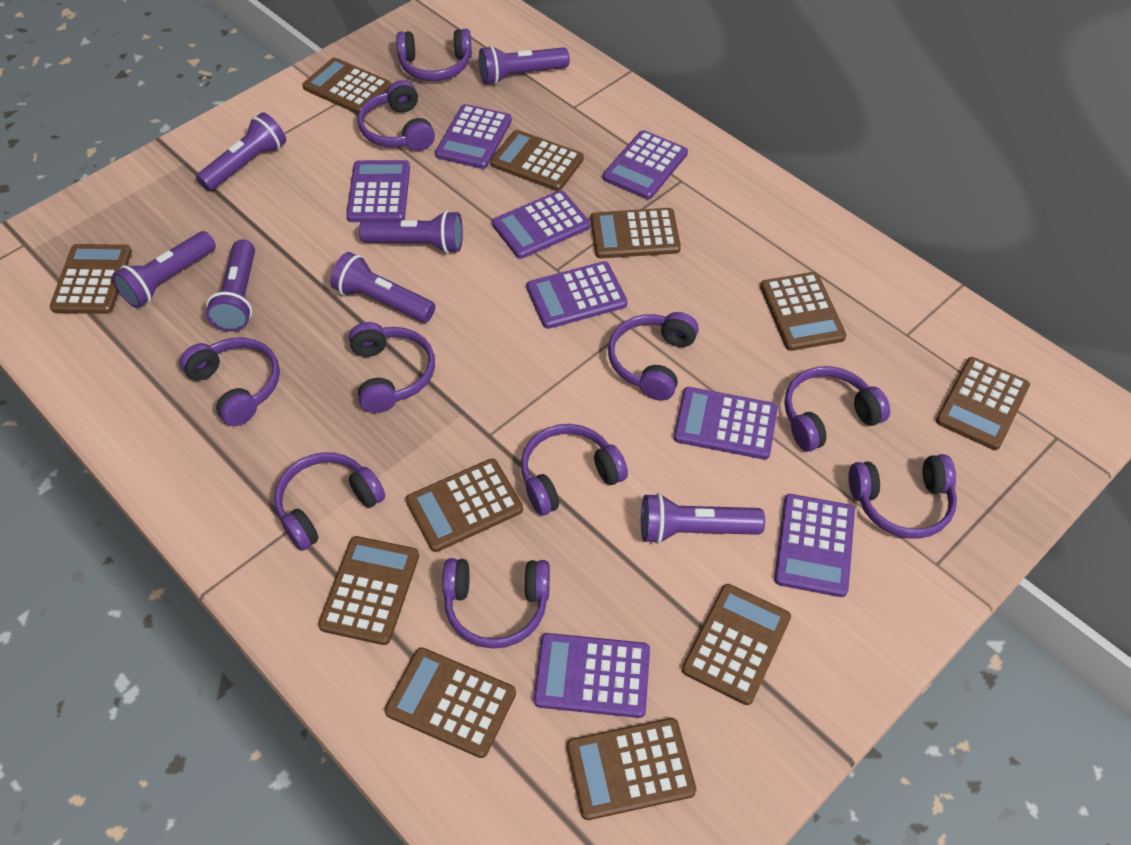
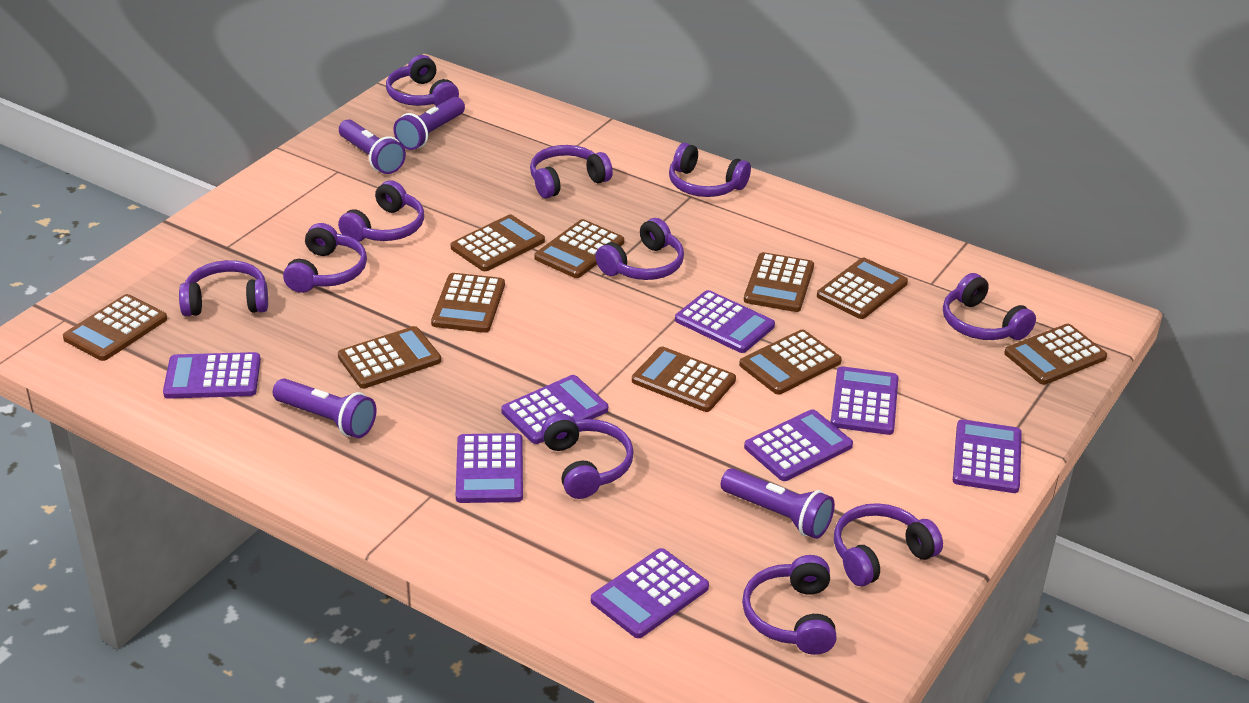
brown calculator: 11 -> 10
purple flashlight: 7 -> 4
purple headphones: 10 -> 11

